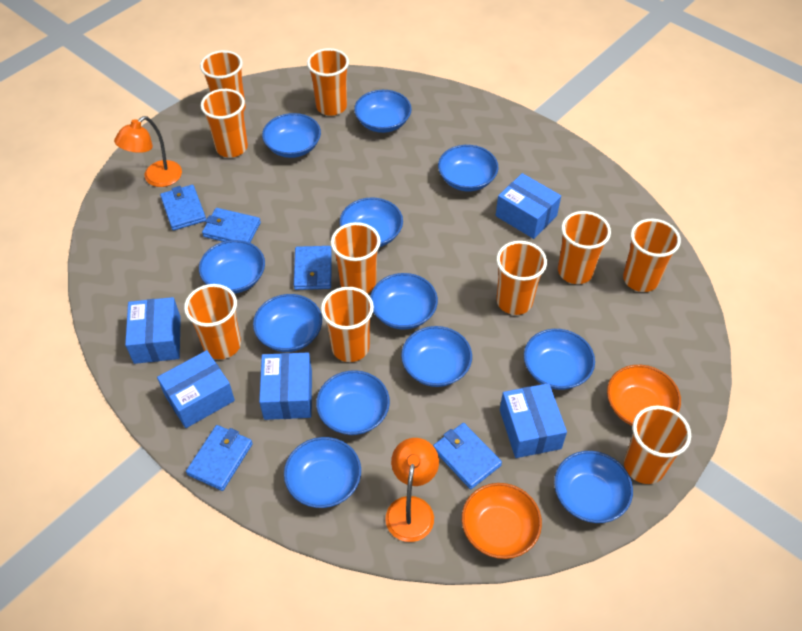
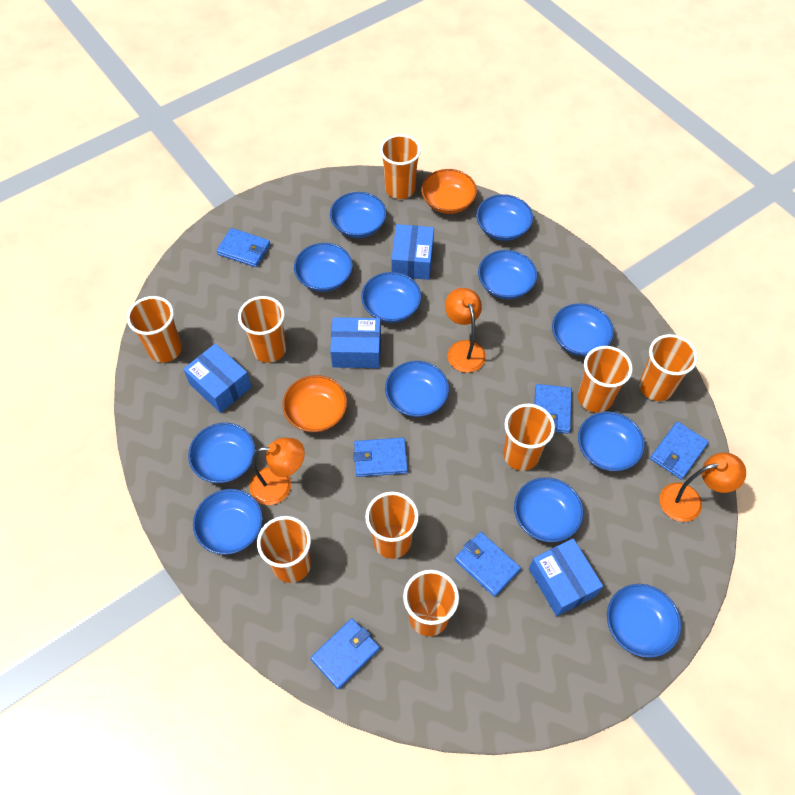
blue box: 5 -> 4
blue wallet: 5 -> 6
orange cup: 10 -> 9
orange lamp: 2 -> 3

